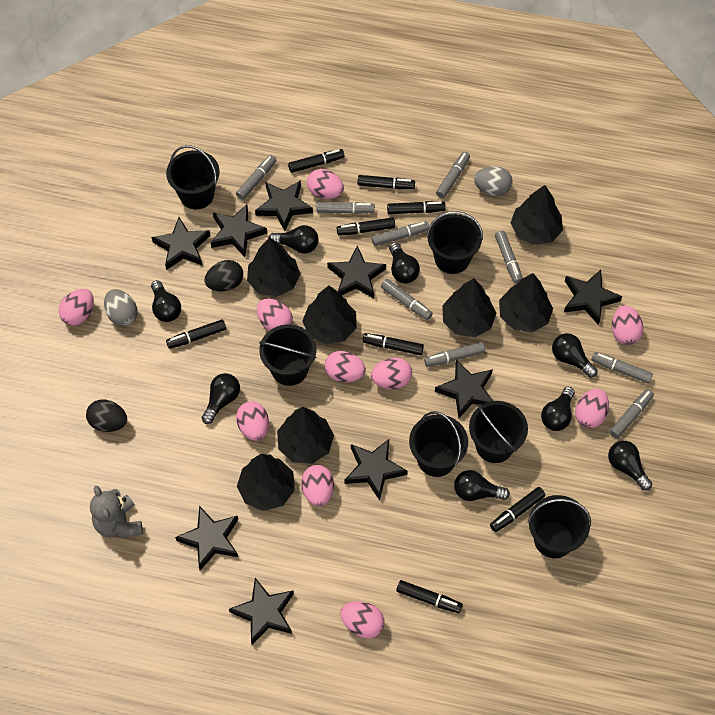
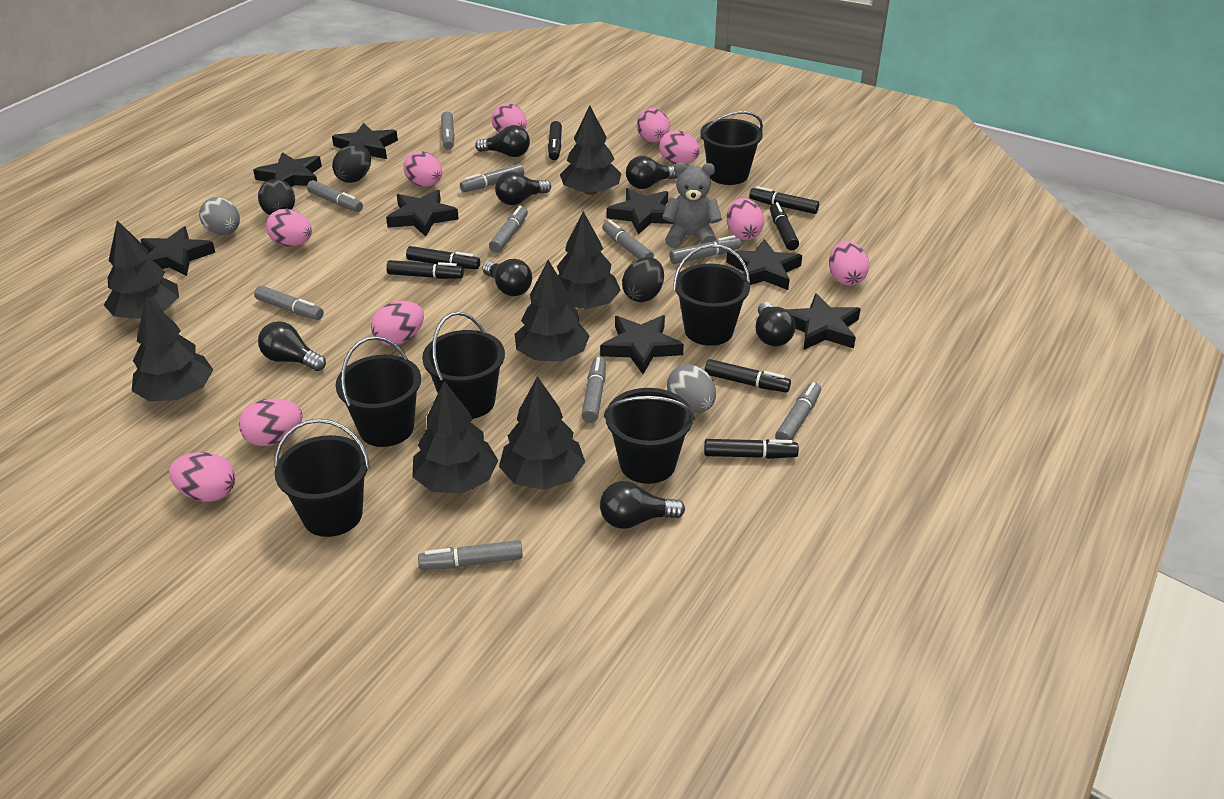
black egg: 2 -> 3
black light bulb: 8 -> 7
black marker: 8 -> 7
black star: 9 -> 8
grey marker: 9 -> 10

